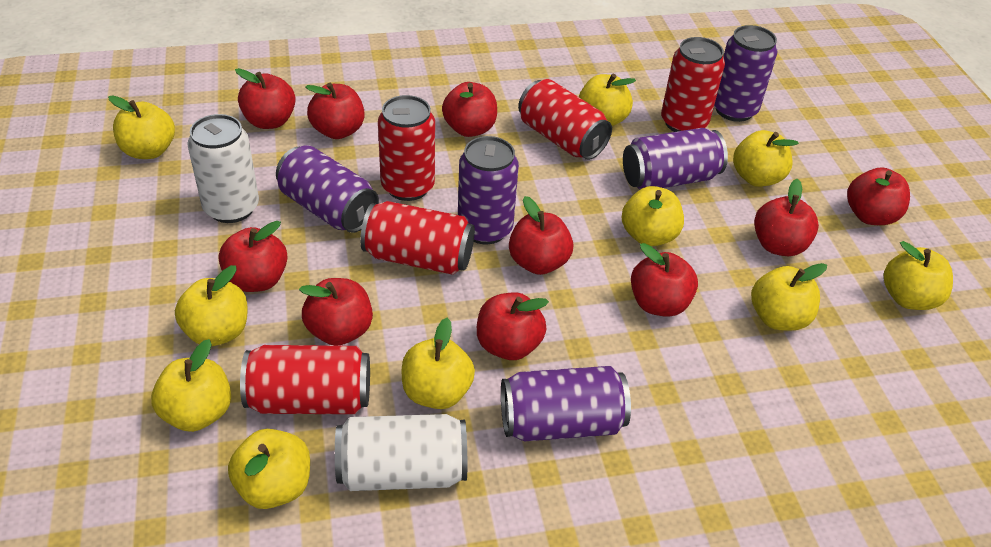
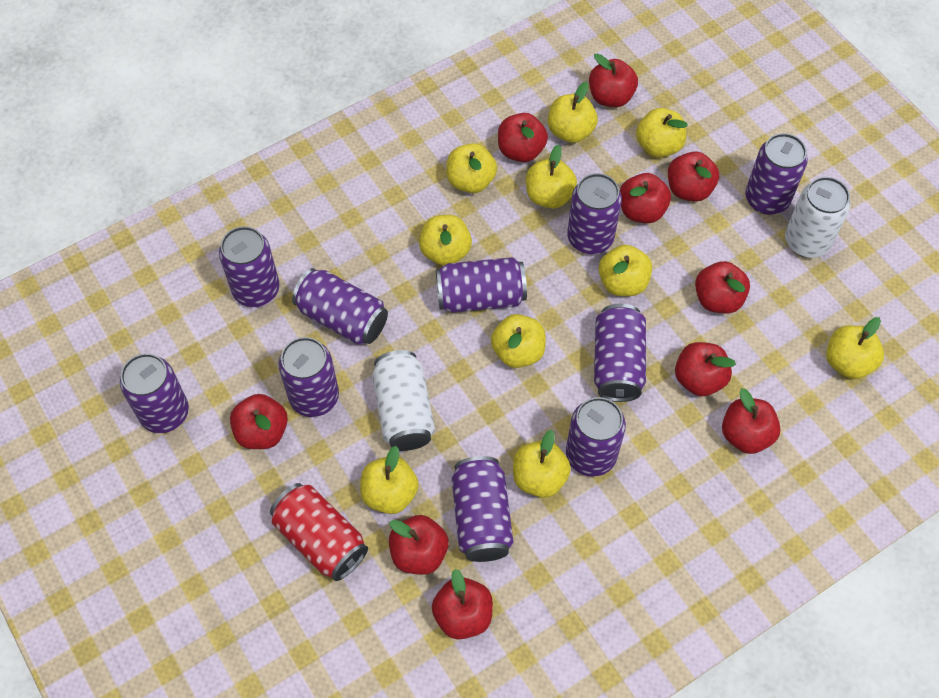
purple can: 5 -> 10
red can: 5 -> 1

